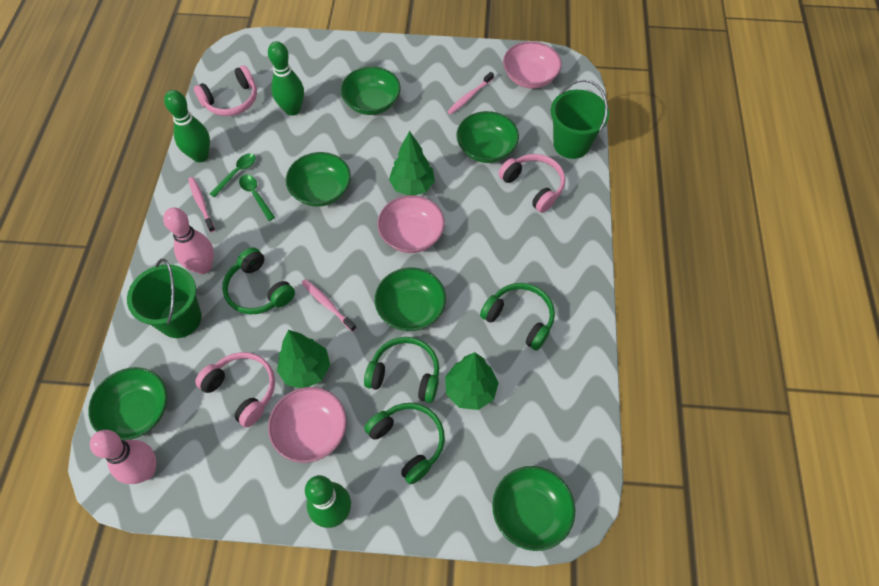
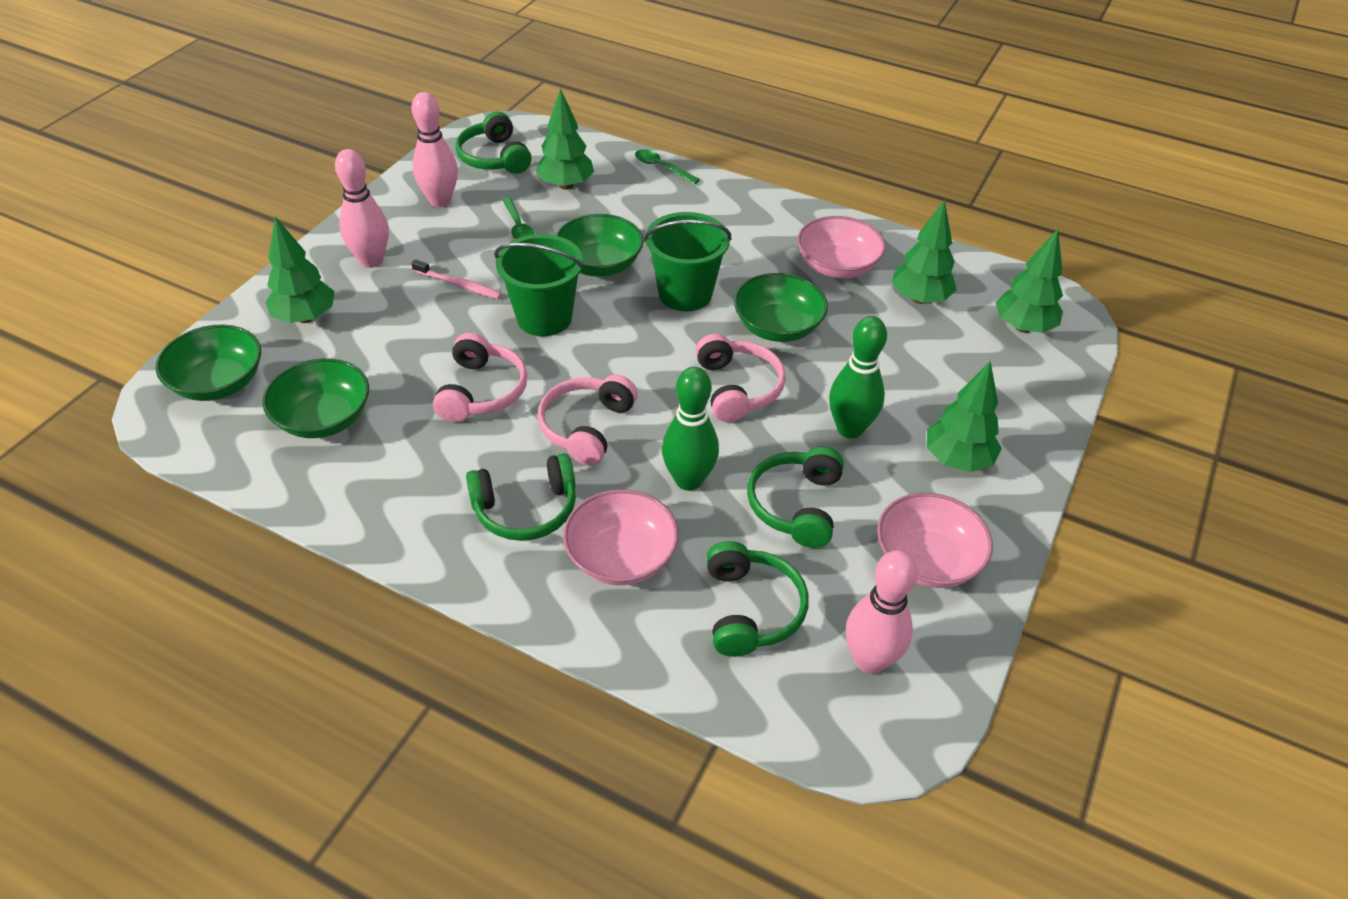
green bowl: 6 -> 4
green bowling pin: 3 -> 2
green tree: 3 -> 5
pink bowling pin: 2 -> 3
pink toothbrush: 3 -> 1

